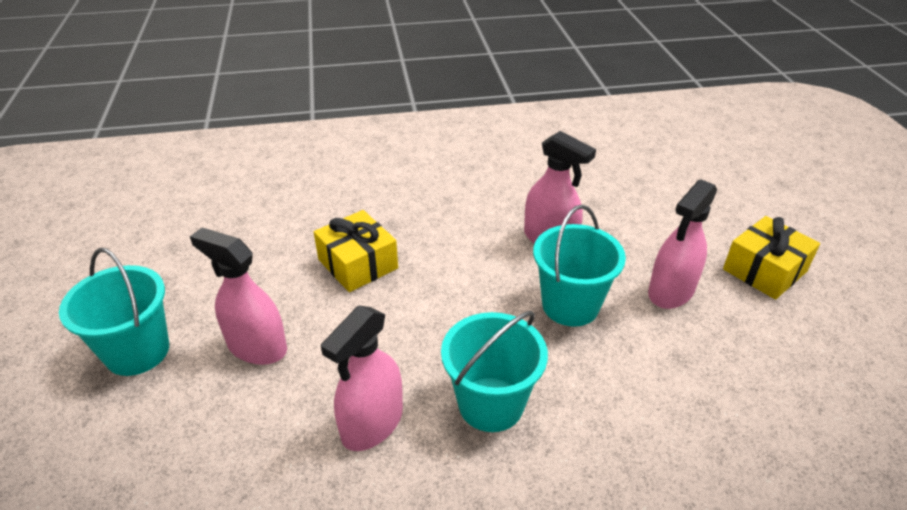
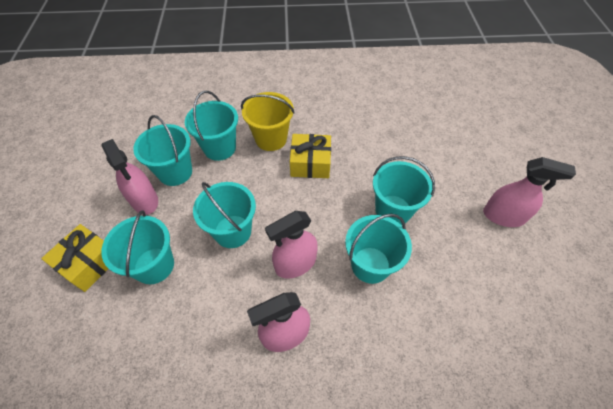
turquoise bucket: 3 -> 6
yellow bucket: 0 -> 1

